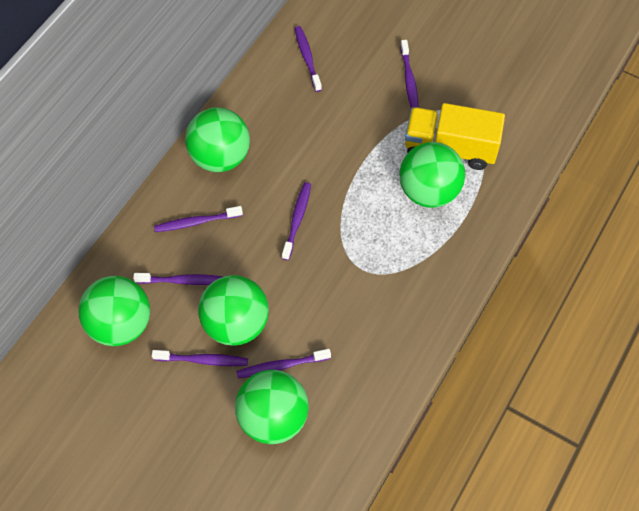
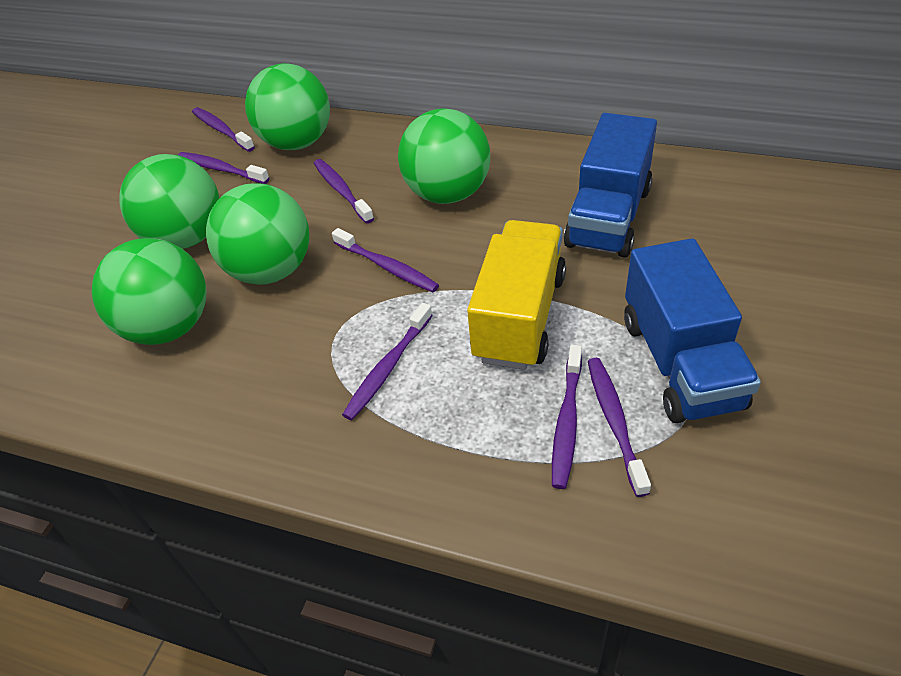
blue truck: 0 -> 2

